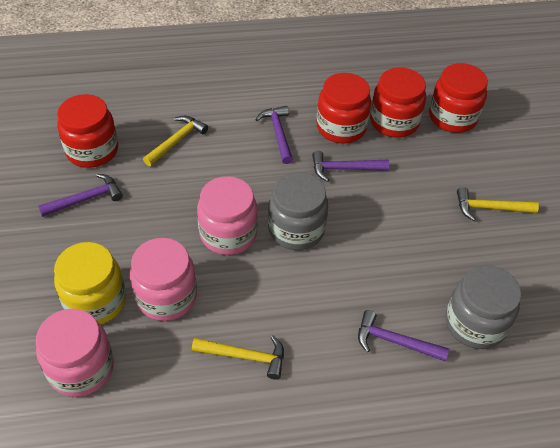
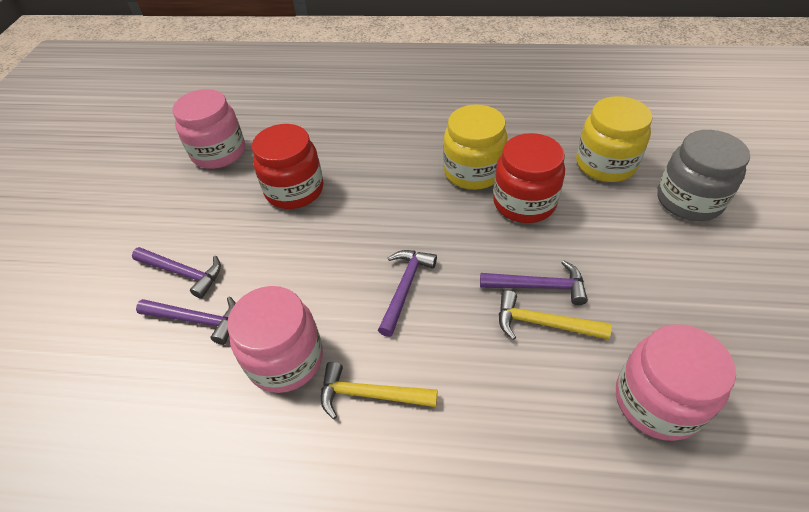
grey jar: 2 -> 1
red jar: 4 -> 2
yellow hammer: 3 -> 2
yellow jar: 1 -> 2

